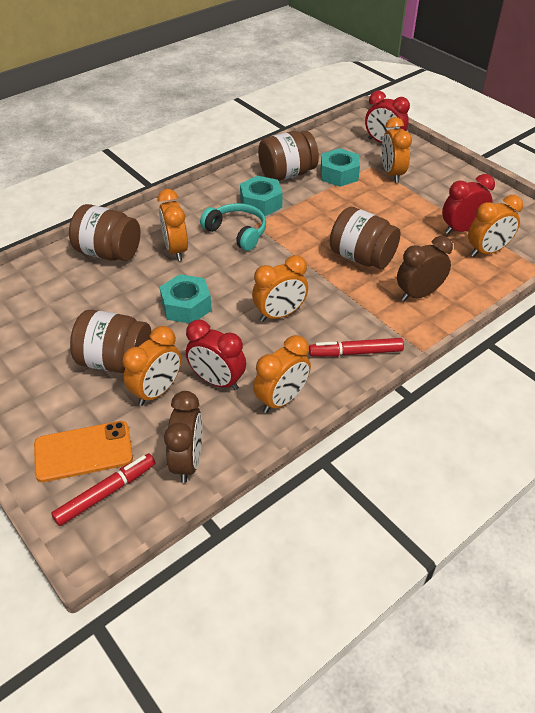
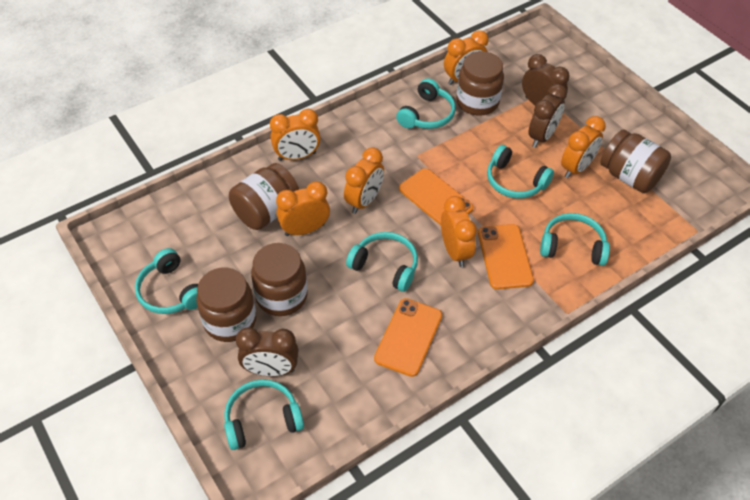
brown clock: 2 -> 3
brown jar: 4 -> 5
orange phone: 1 -> 3
red clock: 3 -> 0
red marker: 2 -> 0
turquoise headphones: 1 -> 6
turquoise nut: 3 -> 0

